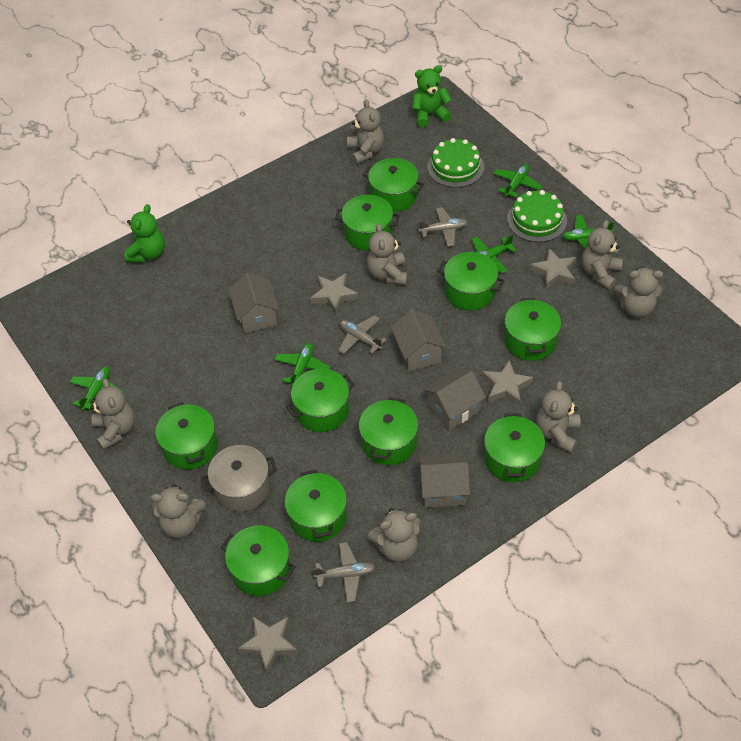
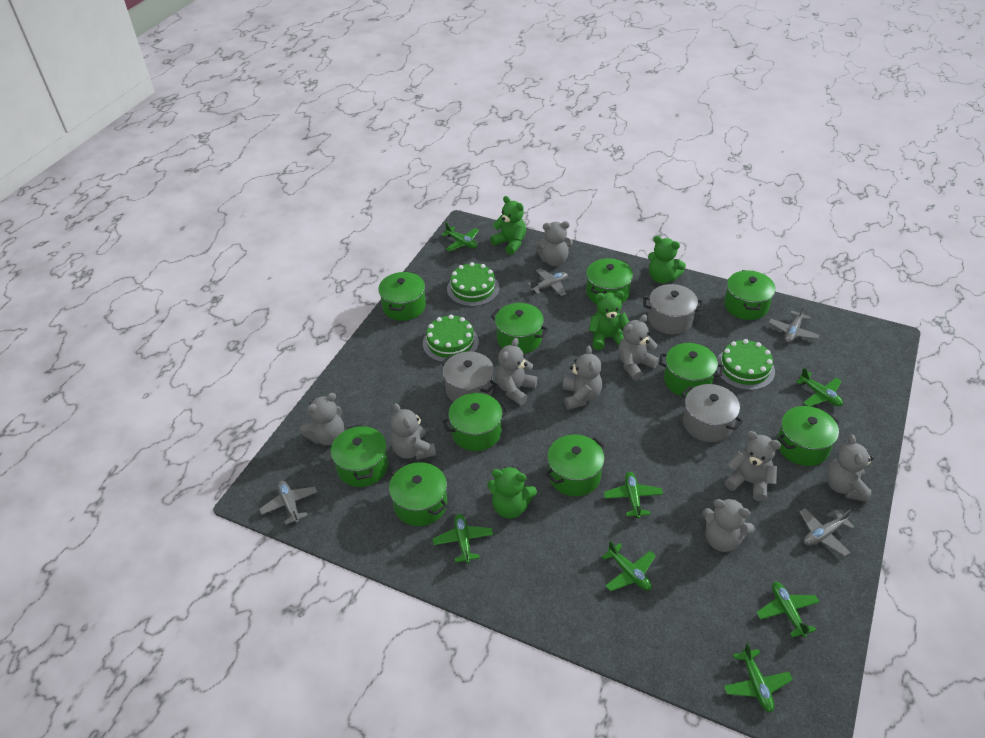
green cake: 2 -> 3
green plane: 5 -> 7
green teddy bear: 2 -> 4
grey house: 4 -> 0
grey plane: 3 -> 4
grey pot: 1 -> 3
grey star: 4 -> 0
grey teddy bear: 8 -> 9

